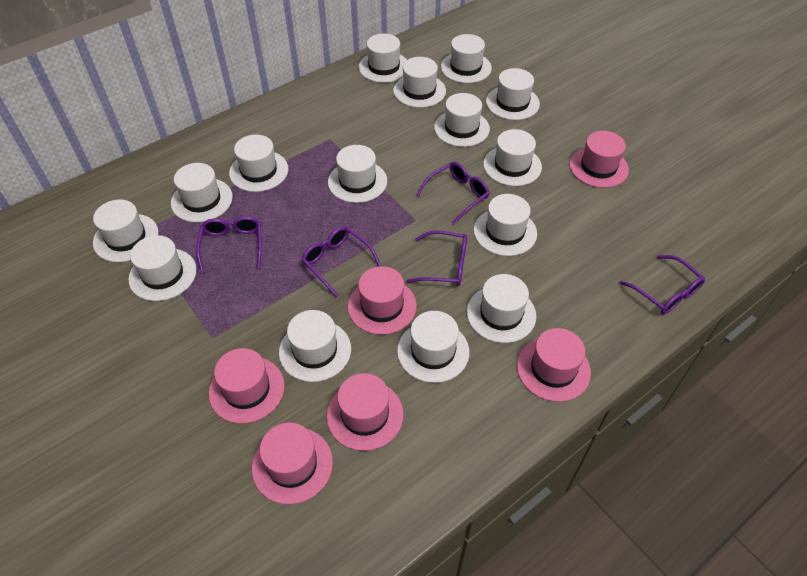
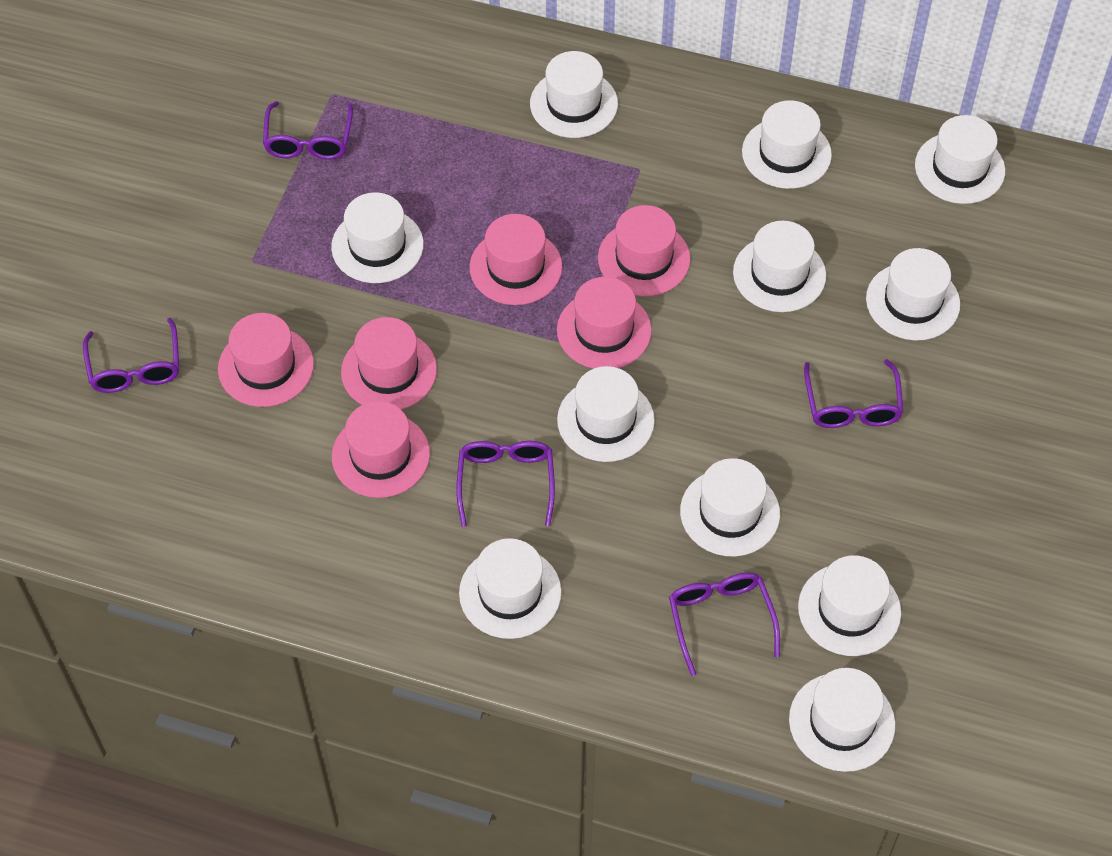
white hat: 15 -> 11

